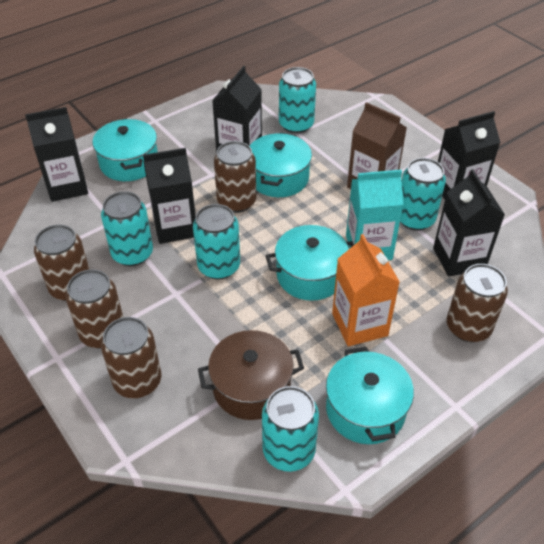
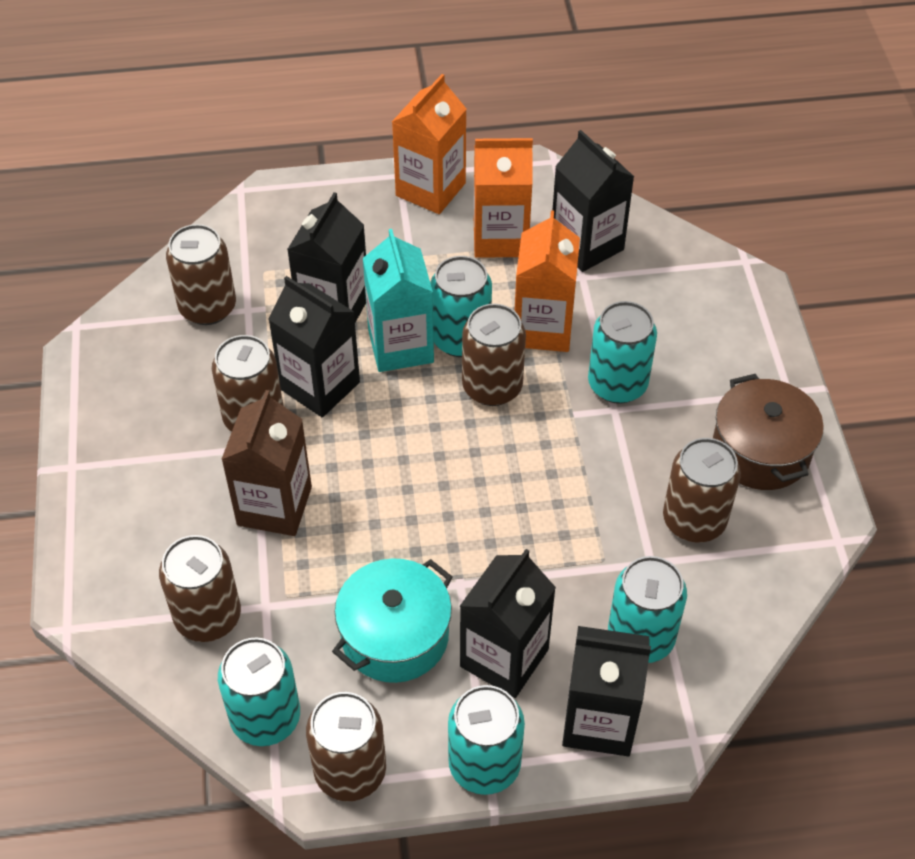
brown can: 5 -> 6
orange carton: 1 -> 3
turquoise pot: 4 -> 1

